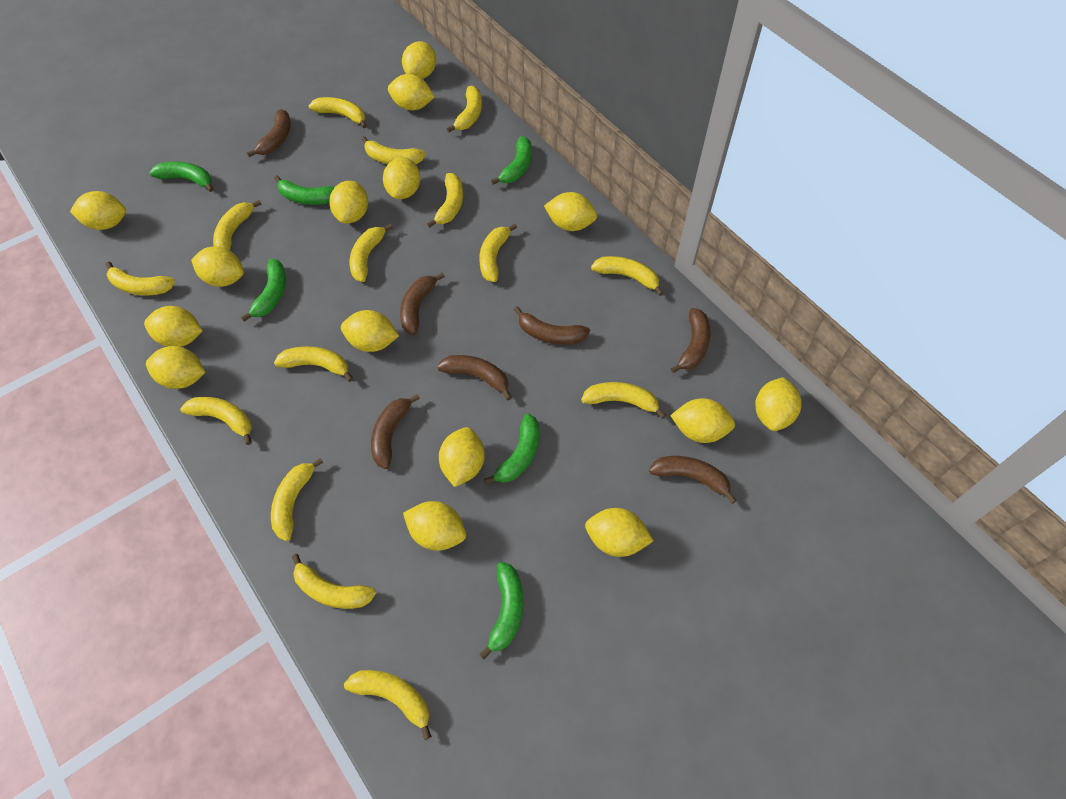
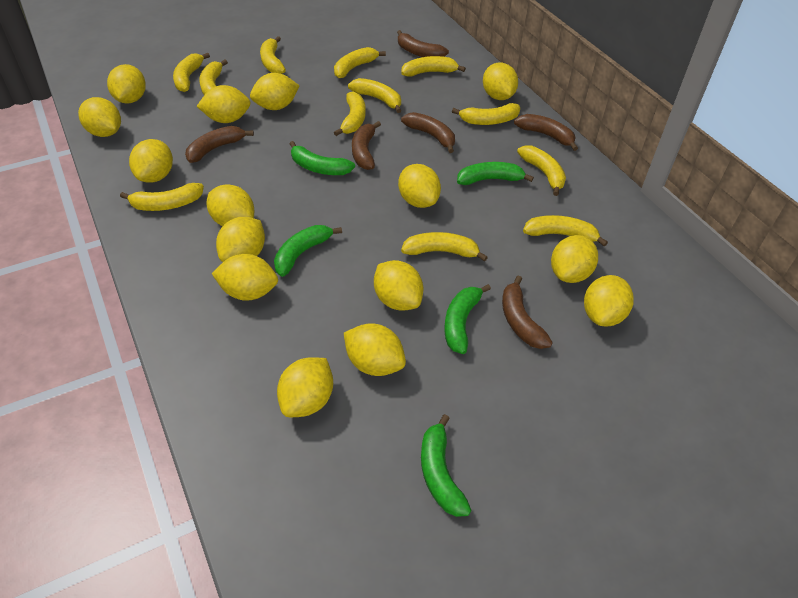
brown banana: 7 -> 6
green banana: 6 -> 5
yellow banana: 15 -> 12

